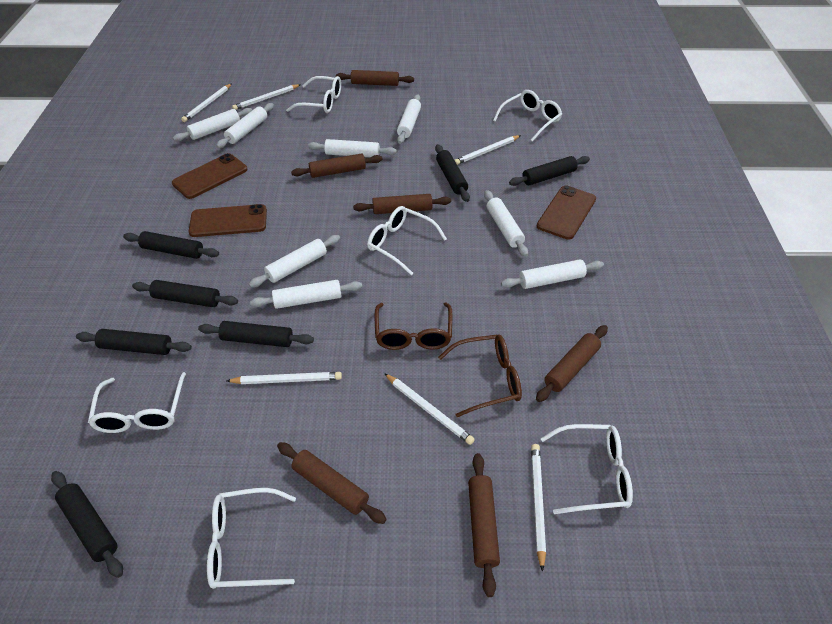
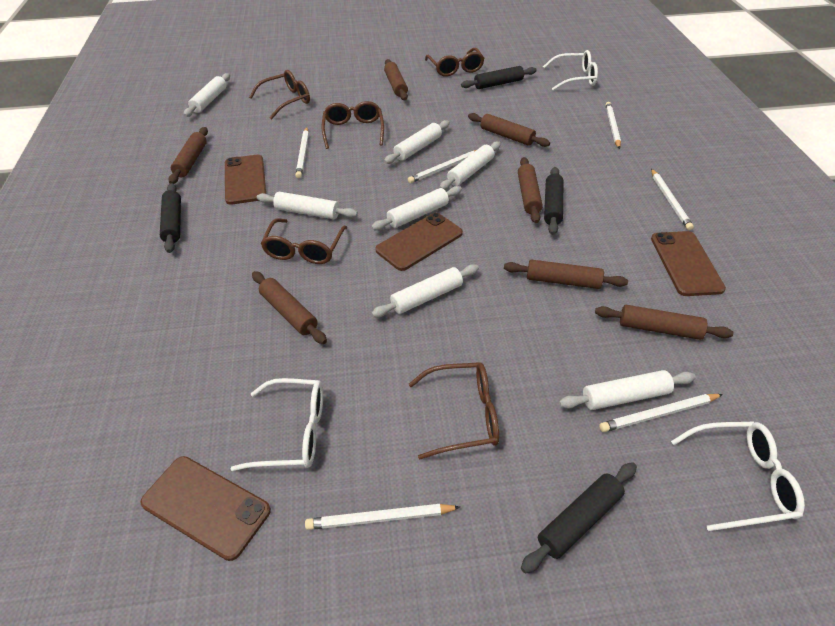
black rolling pin: 7 -> 4
brown glasses: 2 -> 5
brown phone: 3 -> 4
brown rolling pin: 6 -> 7
white glasses: 6 -> 3
white rolling pin: 8 -> 7

